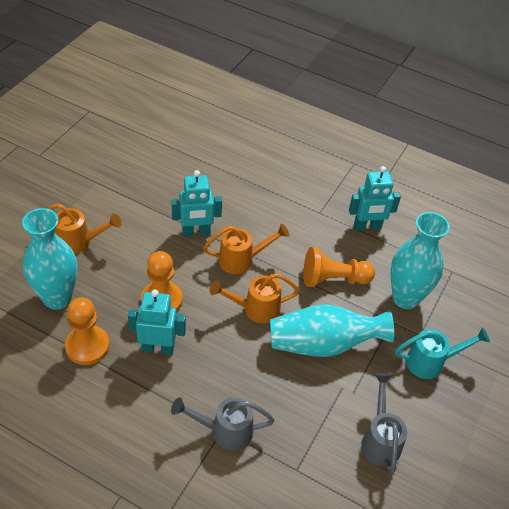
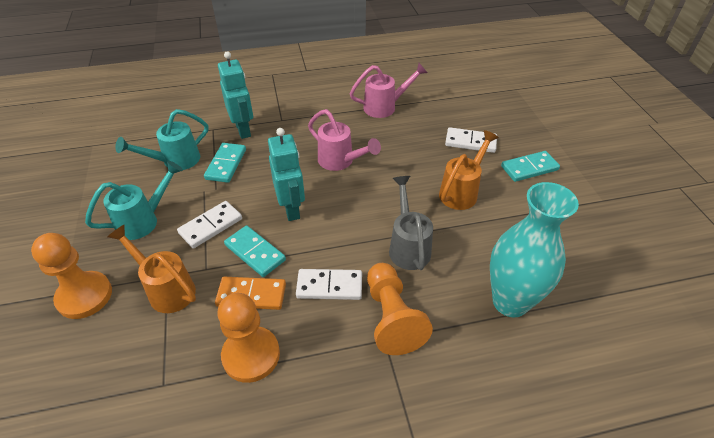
grey watering can: 2 -> 1
orange domino: 0 -> 1
orange watering can: 3 -> 2
pink watering can: 0 -> 2
turquoise domino: 0 -> 3
turquoise robot: 3 -> 2
turquoise vase: 3 -> 1
turquoise watering can: 1 -> 2
white domino: 0 -> 3

